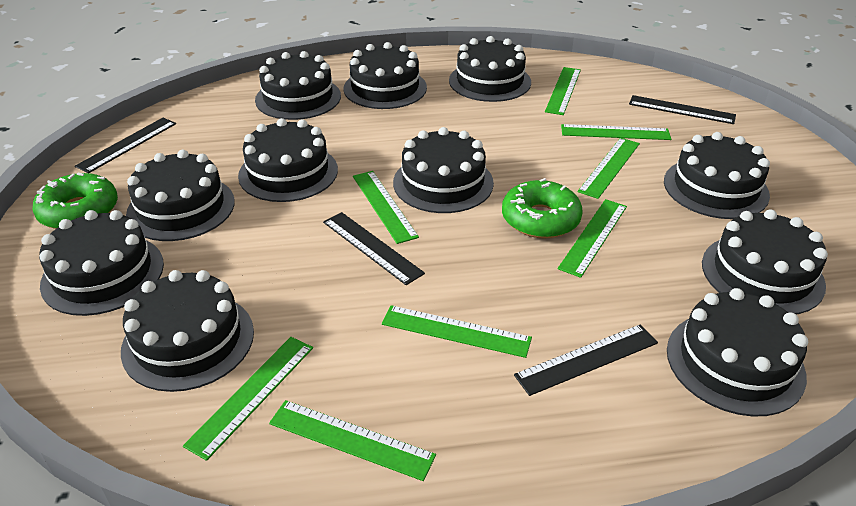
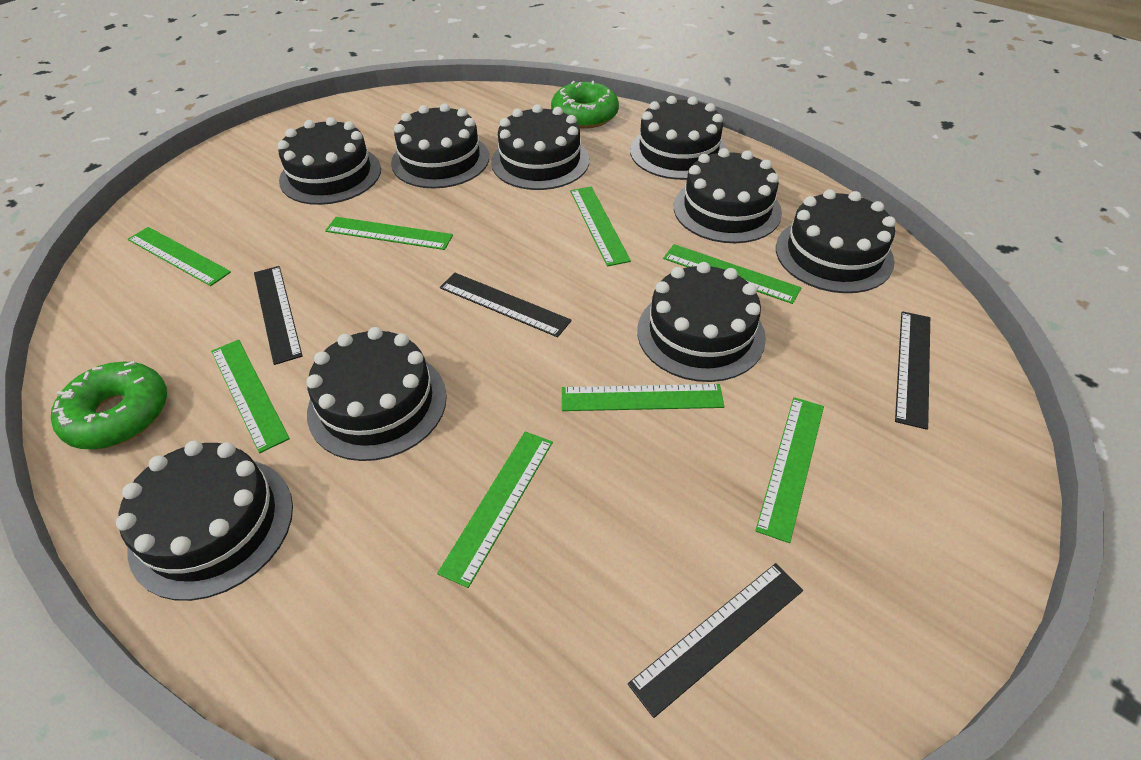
black cake: 11 -> 9

